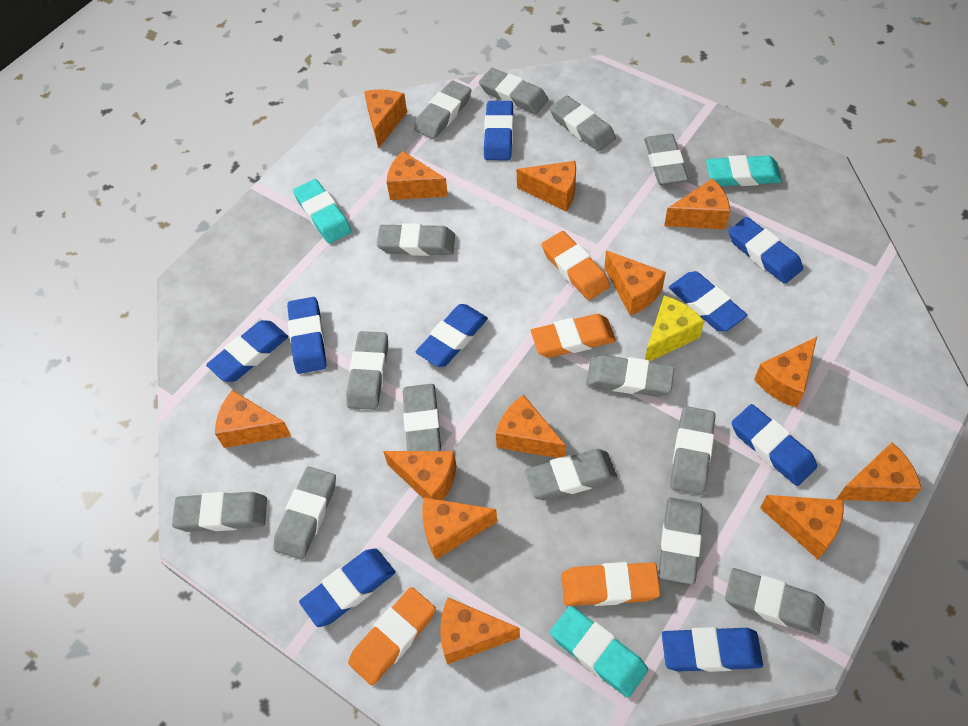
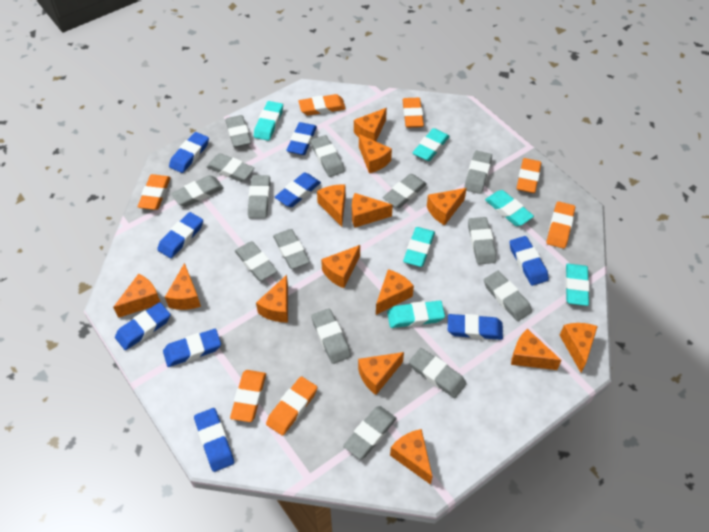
orange cheese: 13 -> 14
orange eraser: 4 -> 7
turquoise eraser: 3 -> 6
yellow cheese: 1 -> 0

